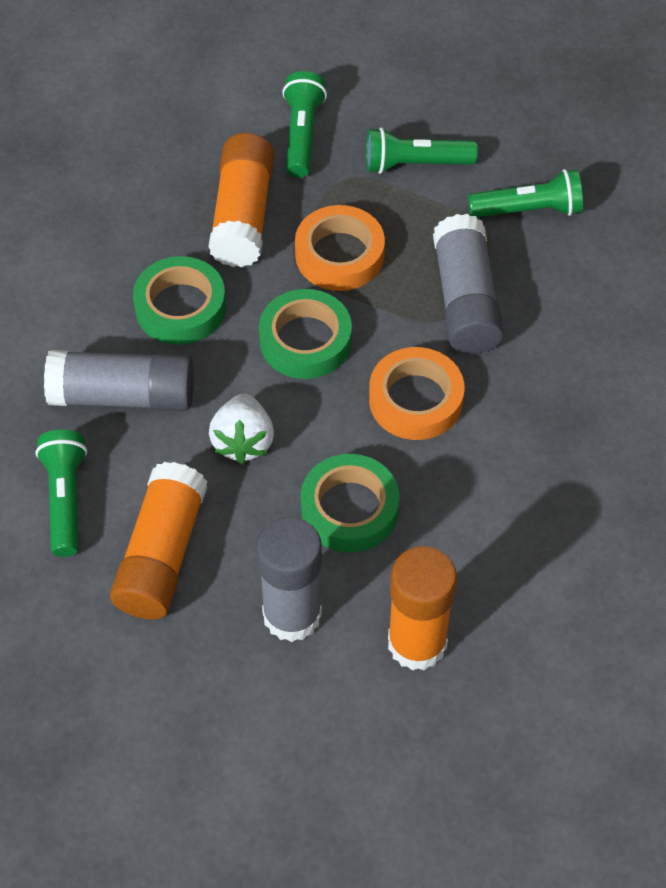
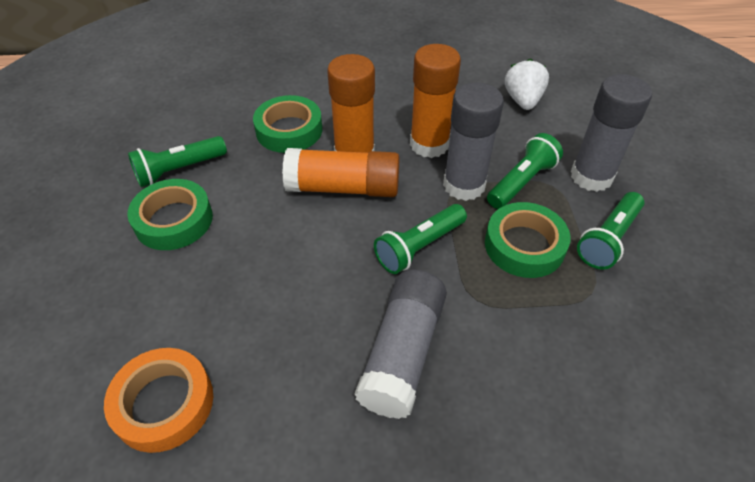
orange tape: 2 -> 1

